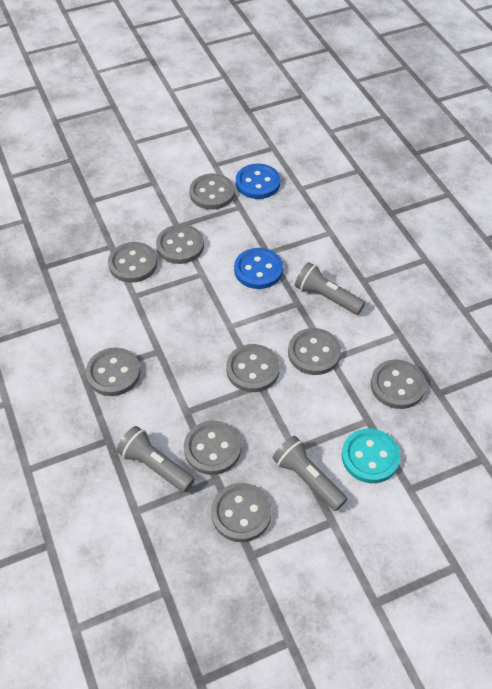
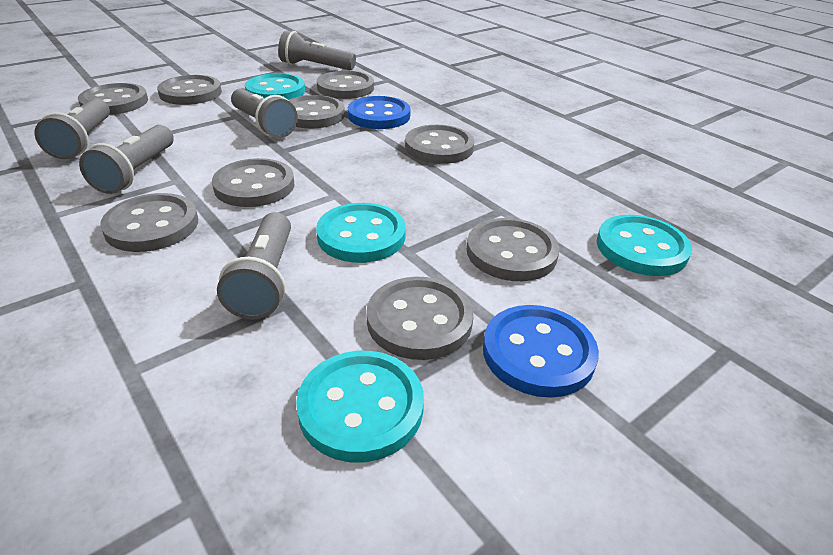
grey flashlight: 3 -> 5
turquoise button: 1 -> 4

